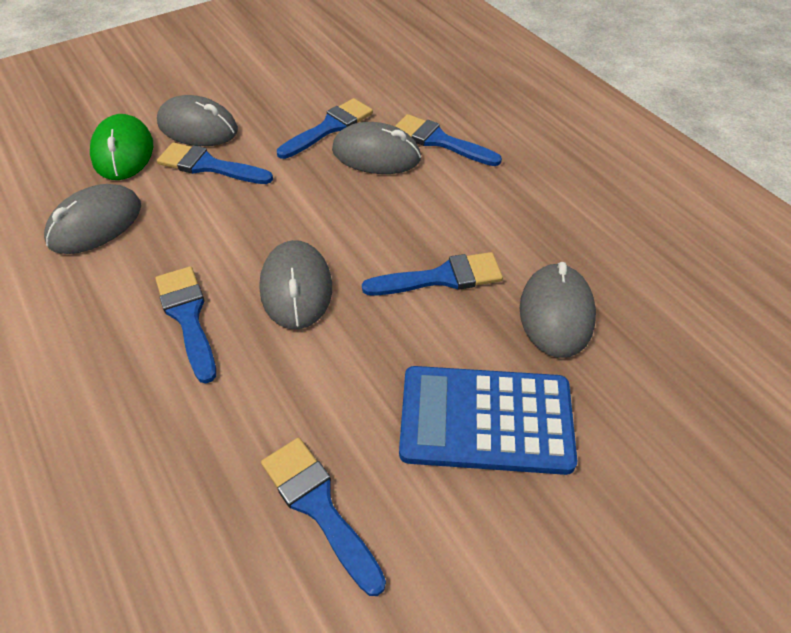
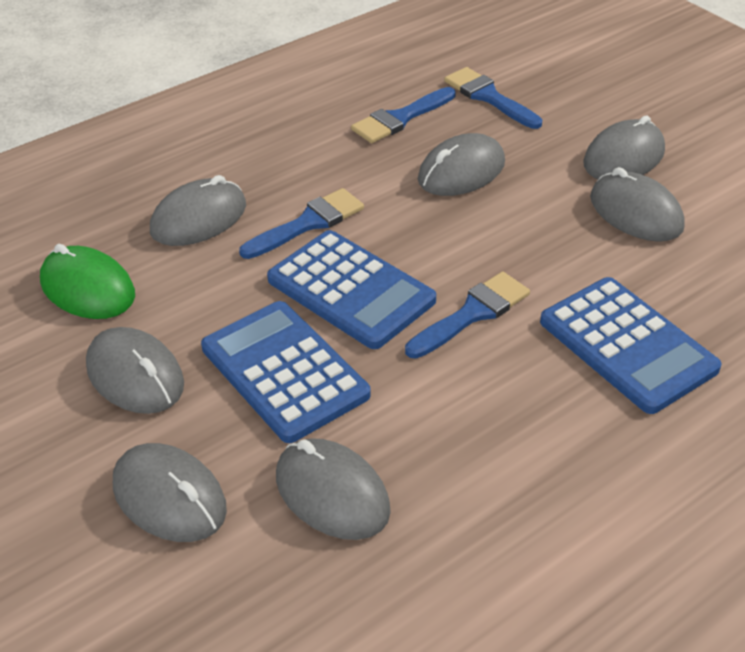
blue brush: 6 -> 4
blue calculator: 1 -> 3
grey mouse: 5 -> 7

